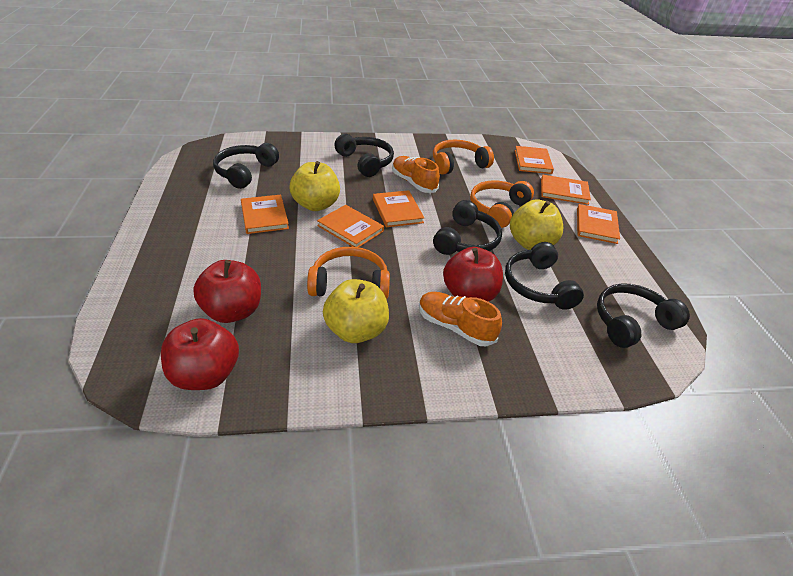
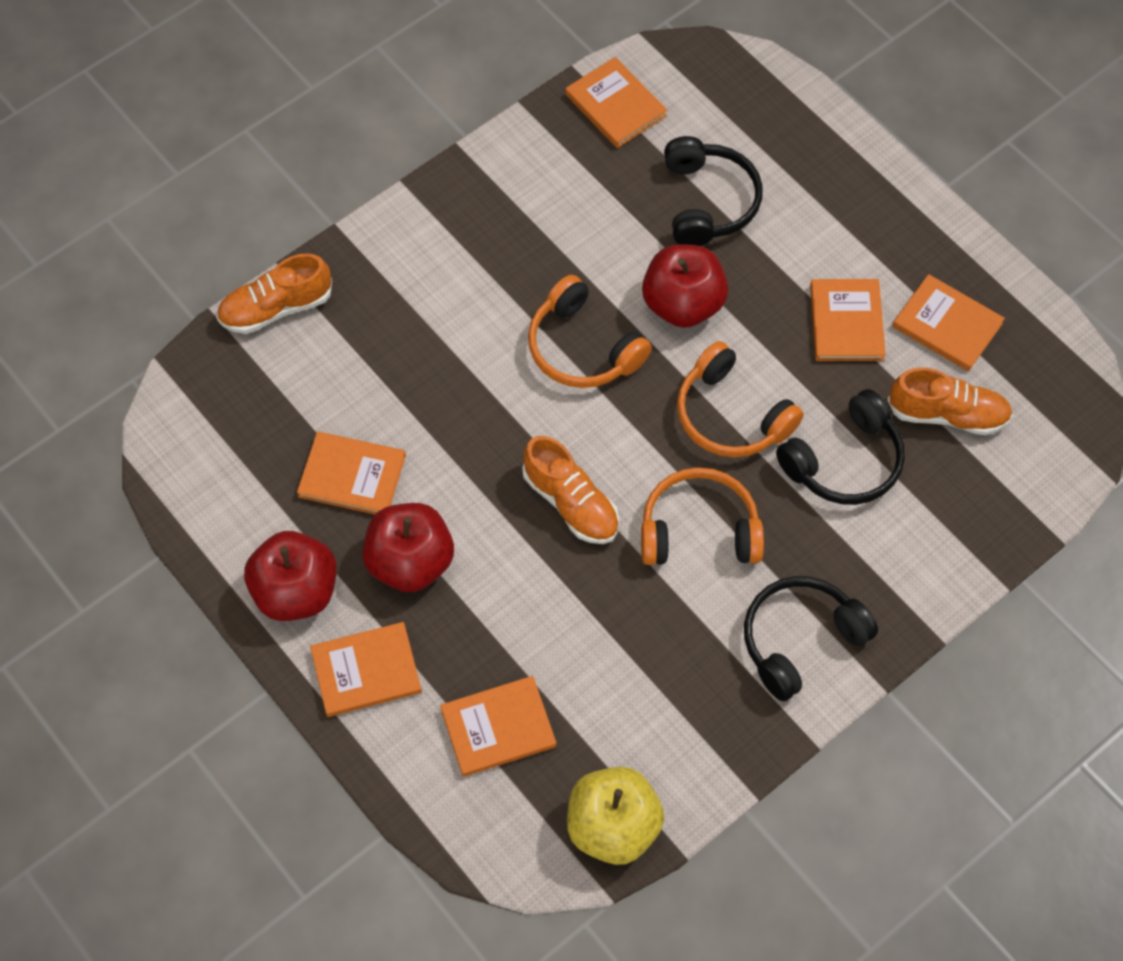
black headphones: 5 -> 3
orange shoe: 2 -> 3
yellow apple: 3 -> 1

